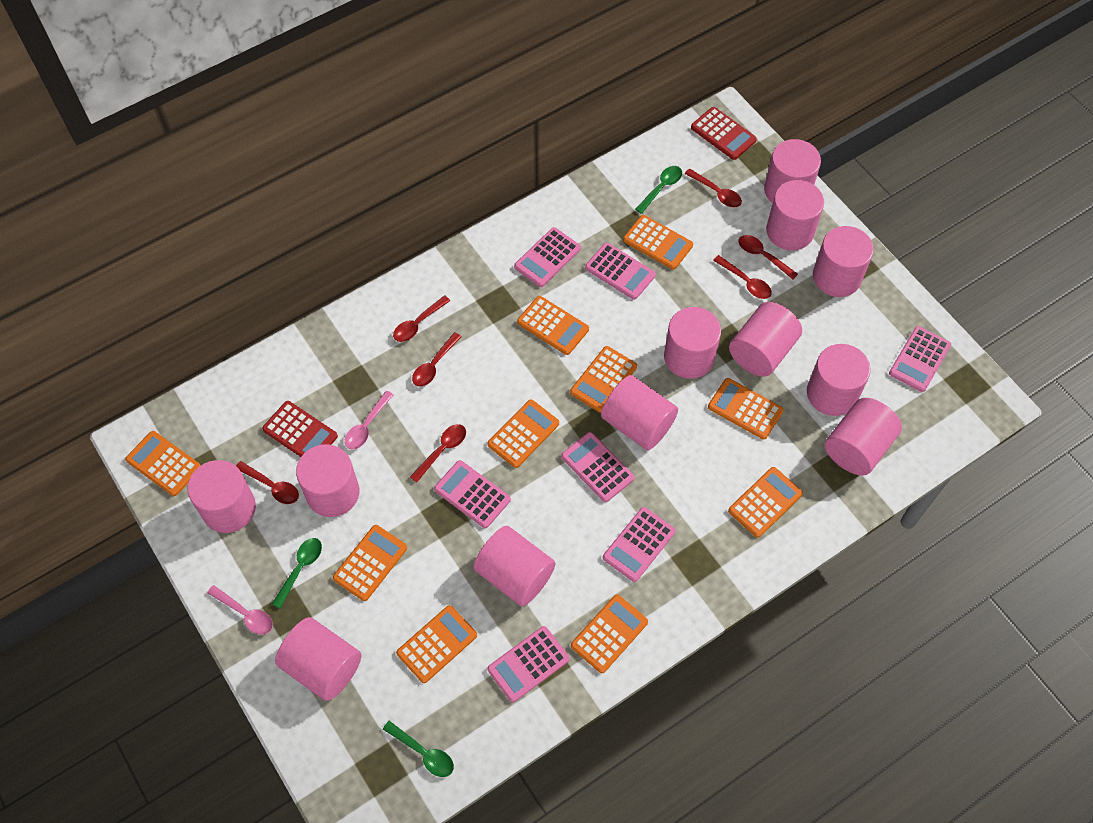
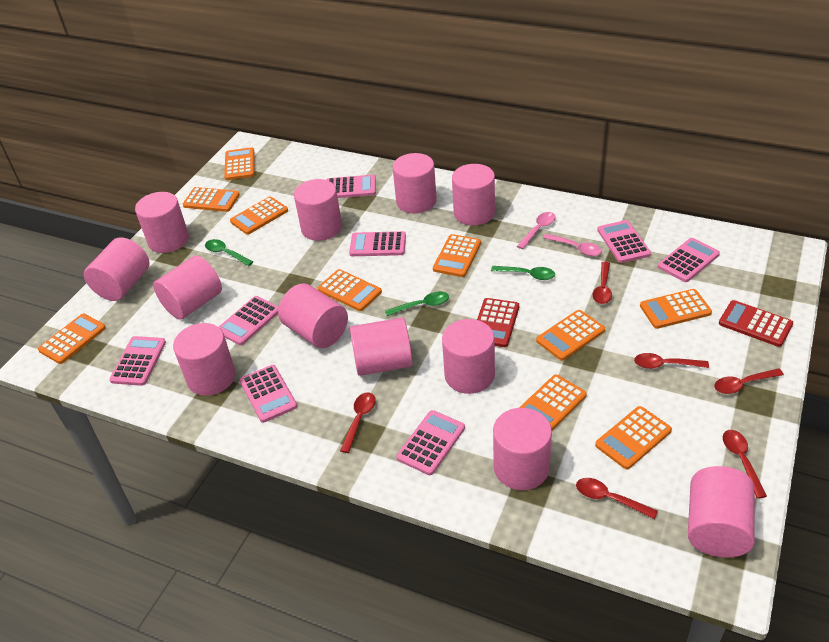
pink calculator: 7 -> 8
red spoon: 7 -> 6

